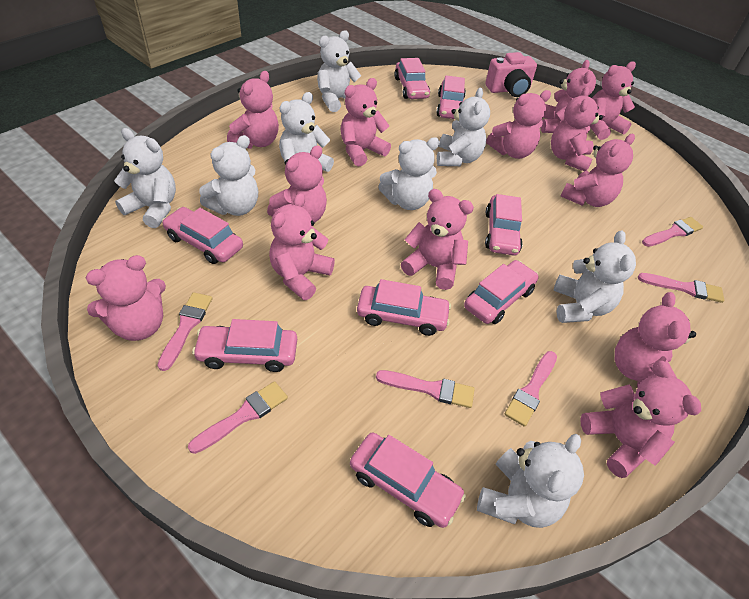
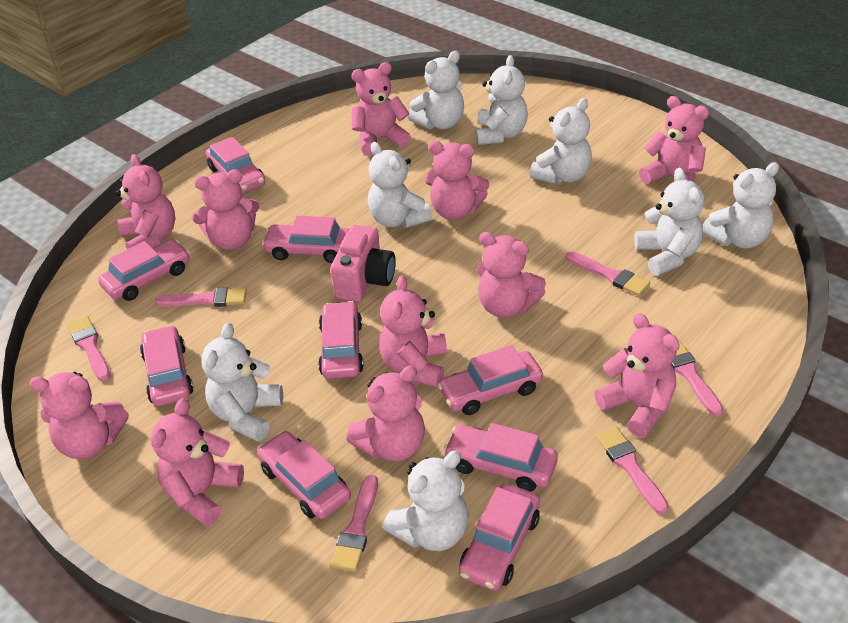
pink car: 8 -> 9
pink teddy bear: 13 -> 11

